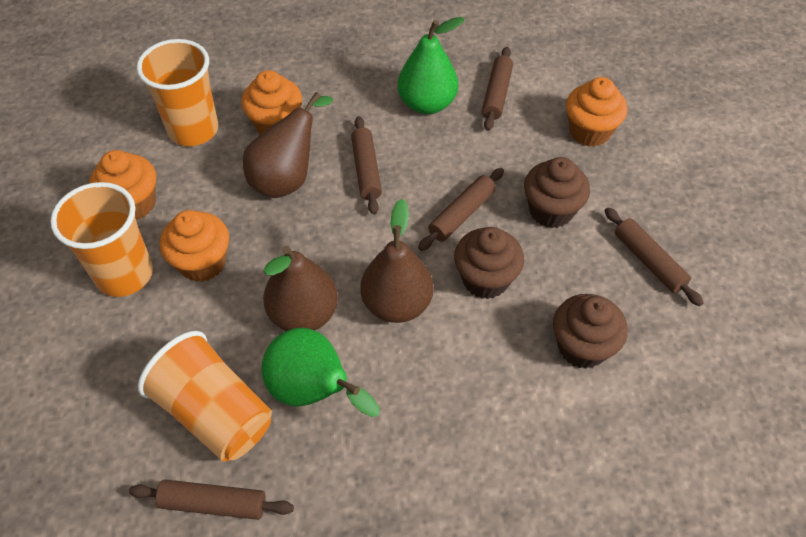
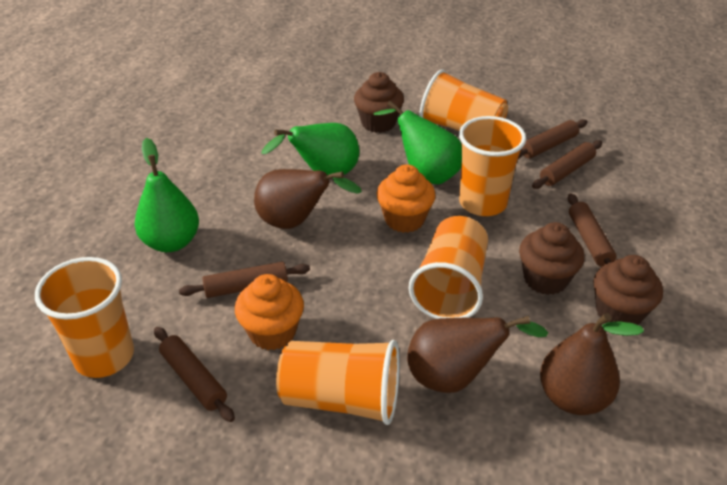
green pear: 2 -> 3
orange cup: 3 -> 5
orange cupcake: 4 -> 2

